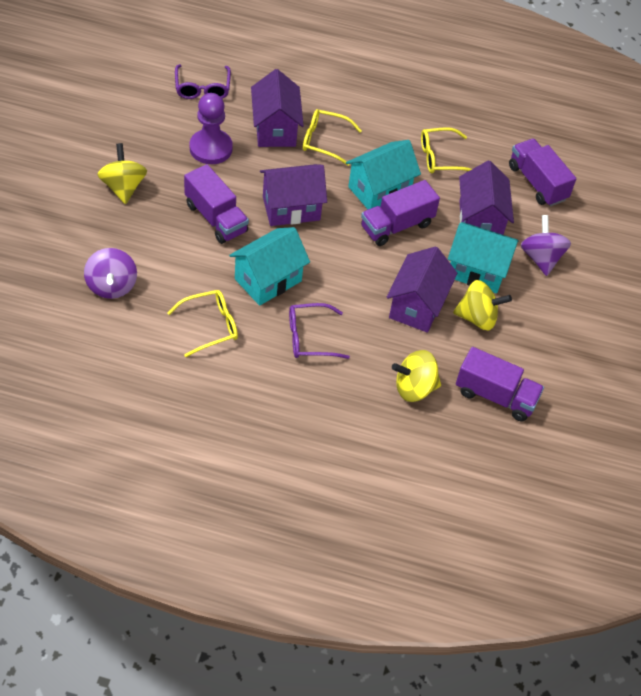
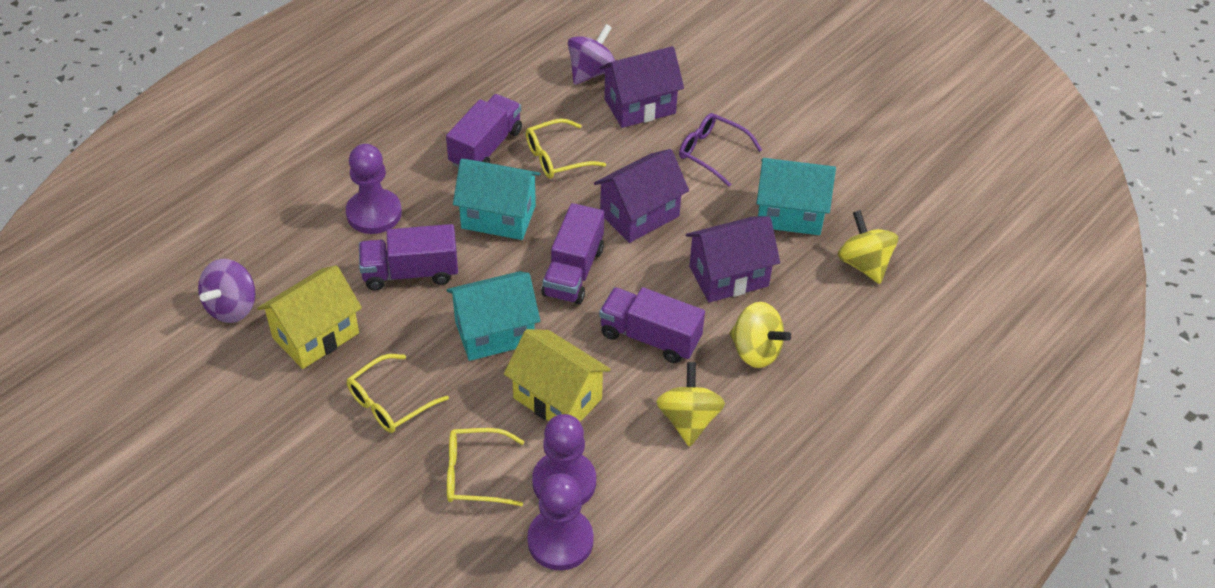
purple glasses: 2 -> 1
purple house: 4 -> 3
purple pawn: 1 -> 3
yellow house: 0 -> 2

